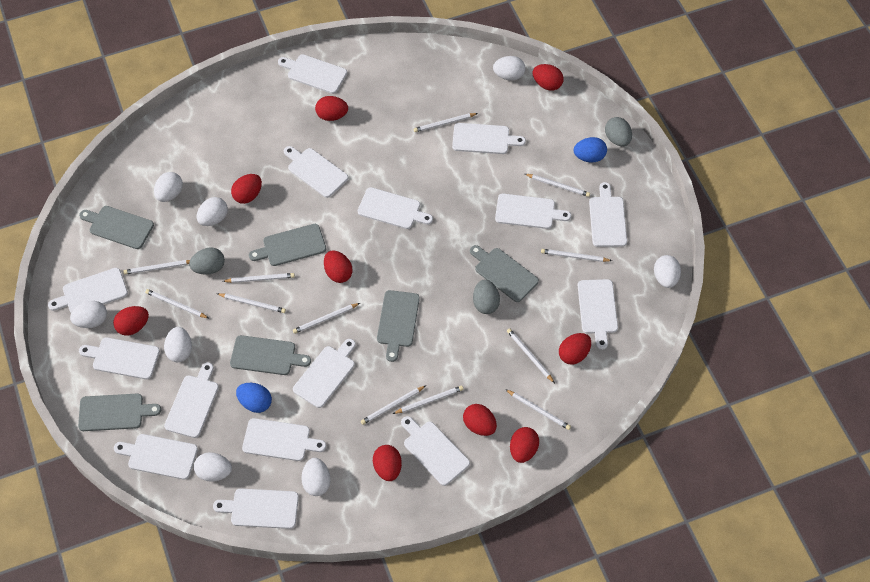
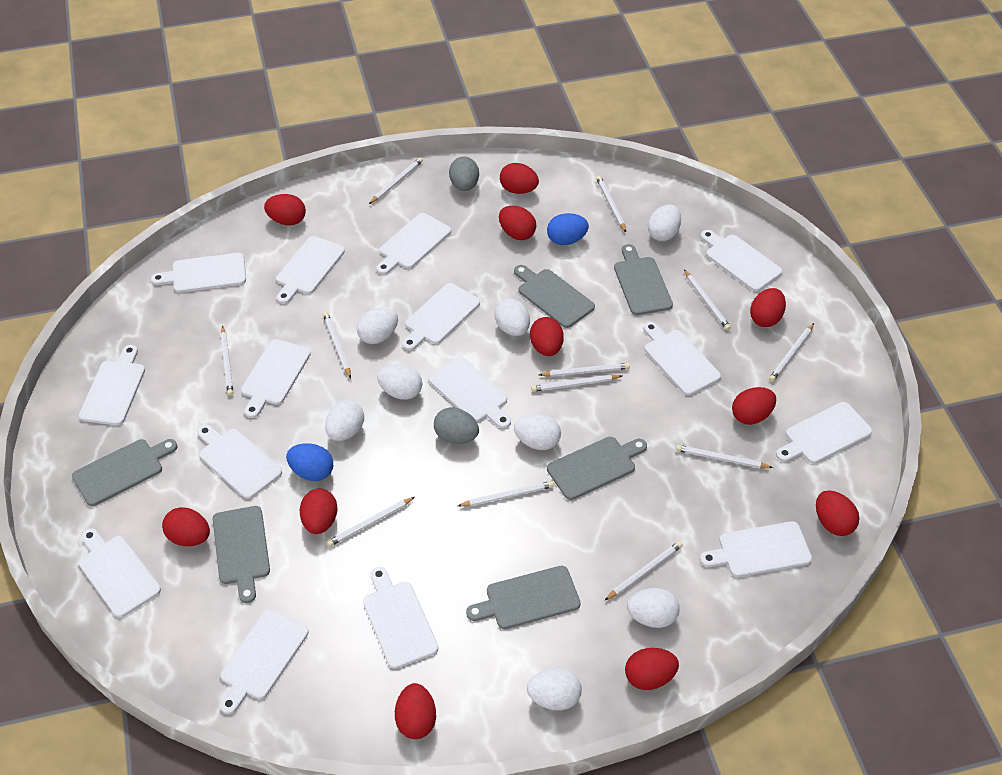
grey egg: 3 -> 2
red egg: 9 -> 11

